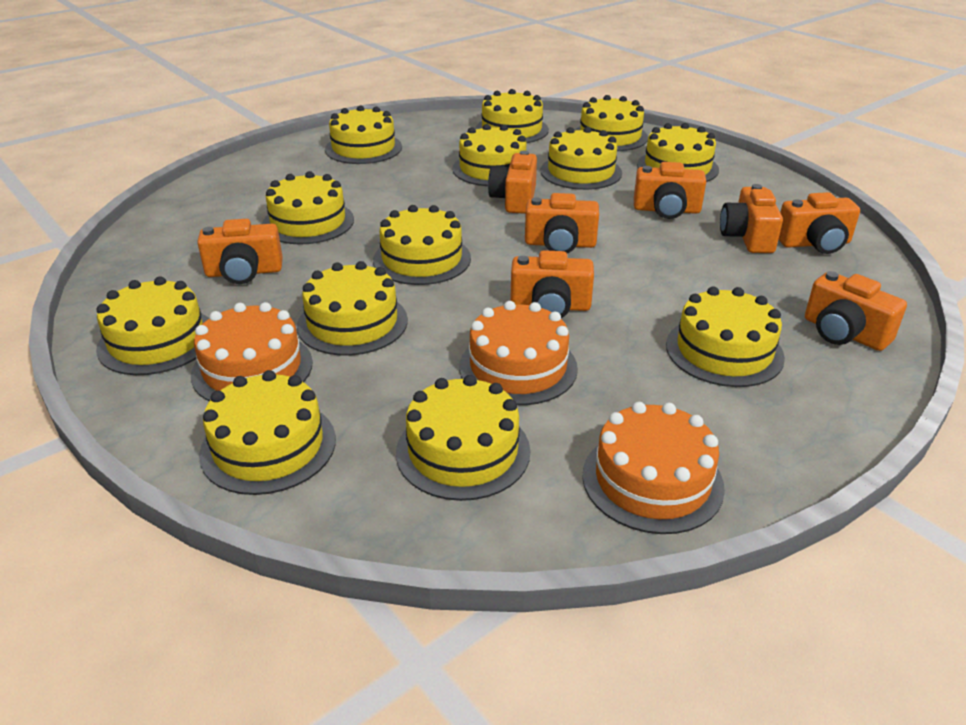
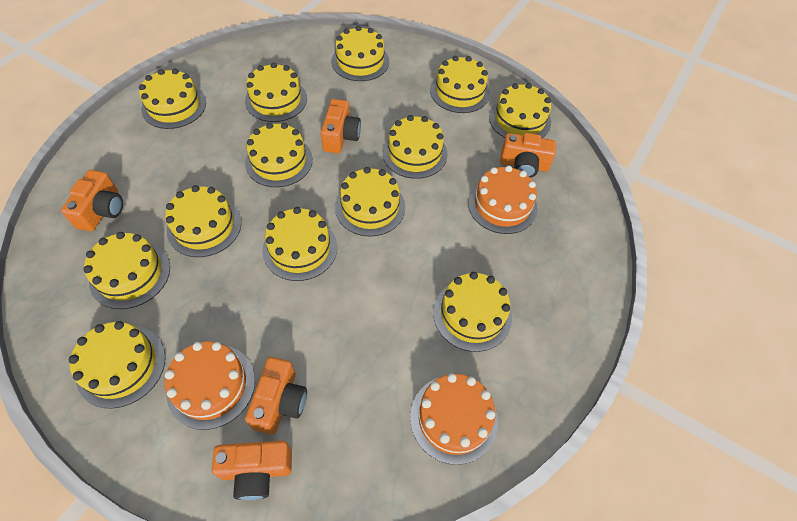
orange camera: 8 -> 5

